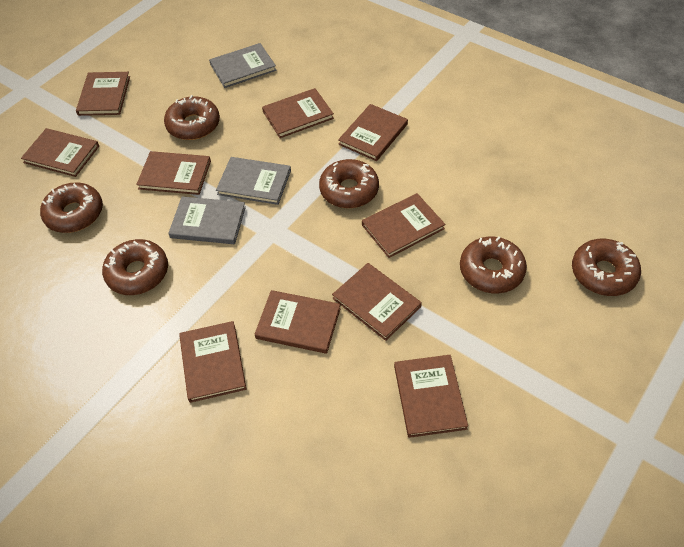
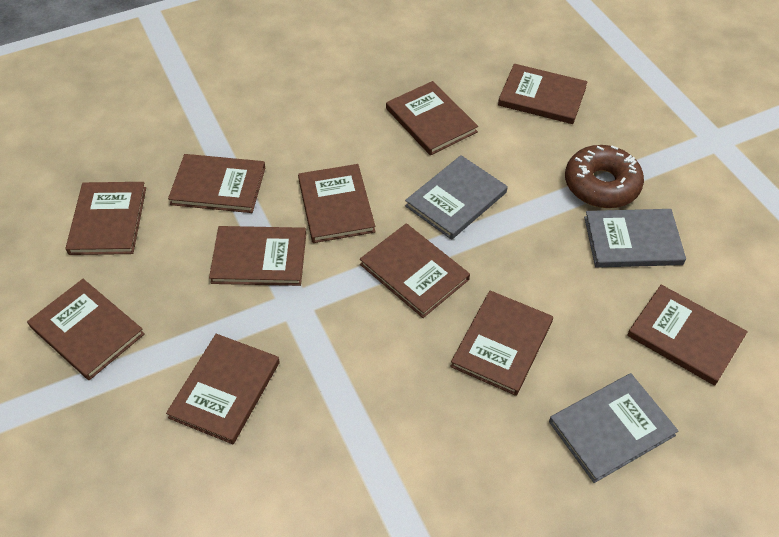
brown book: 10 -> 11
brown donut: 6 -> 1

